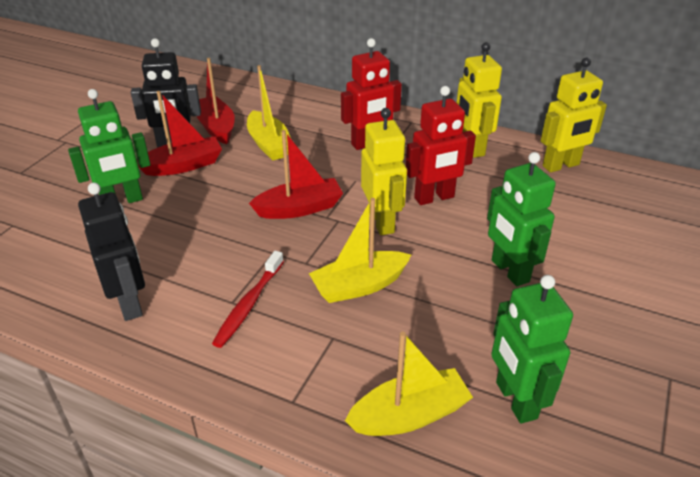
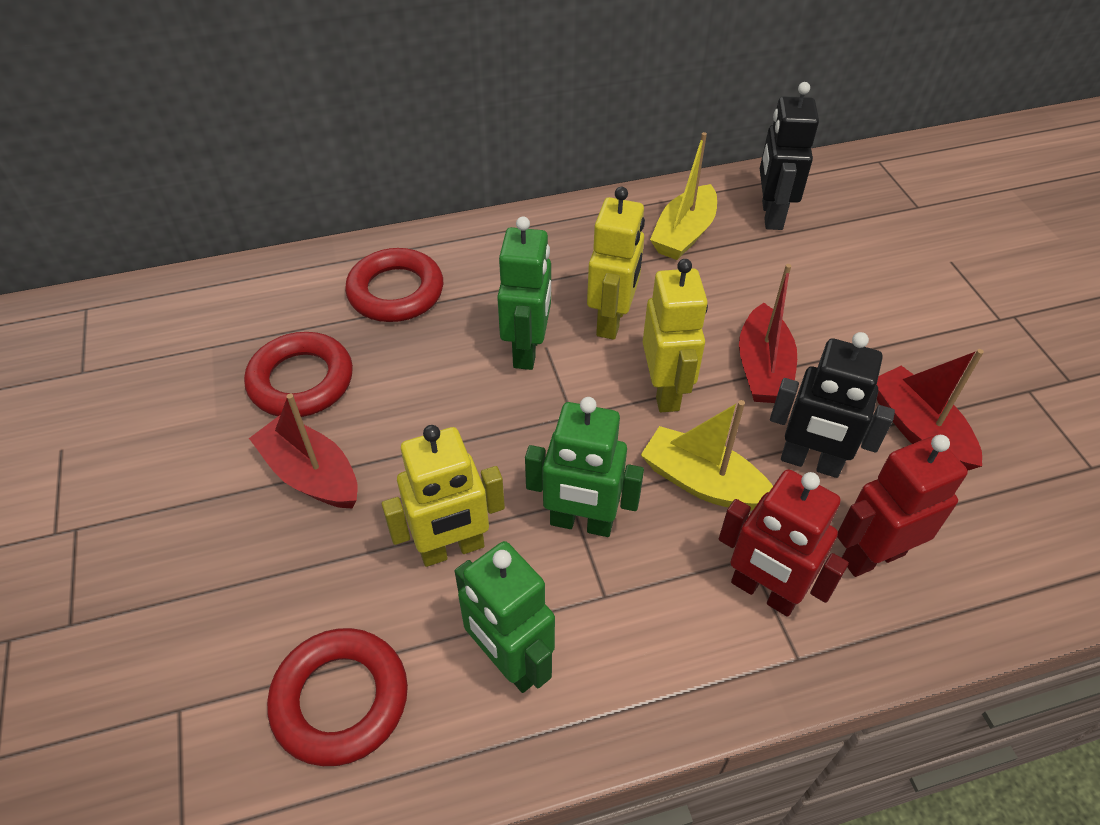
red ring: 0 -> 3
red toothbrush: 1 -> 0
yellow boat: 3 -> 2

